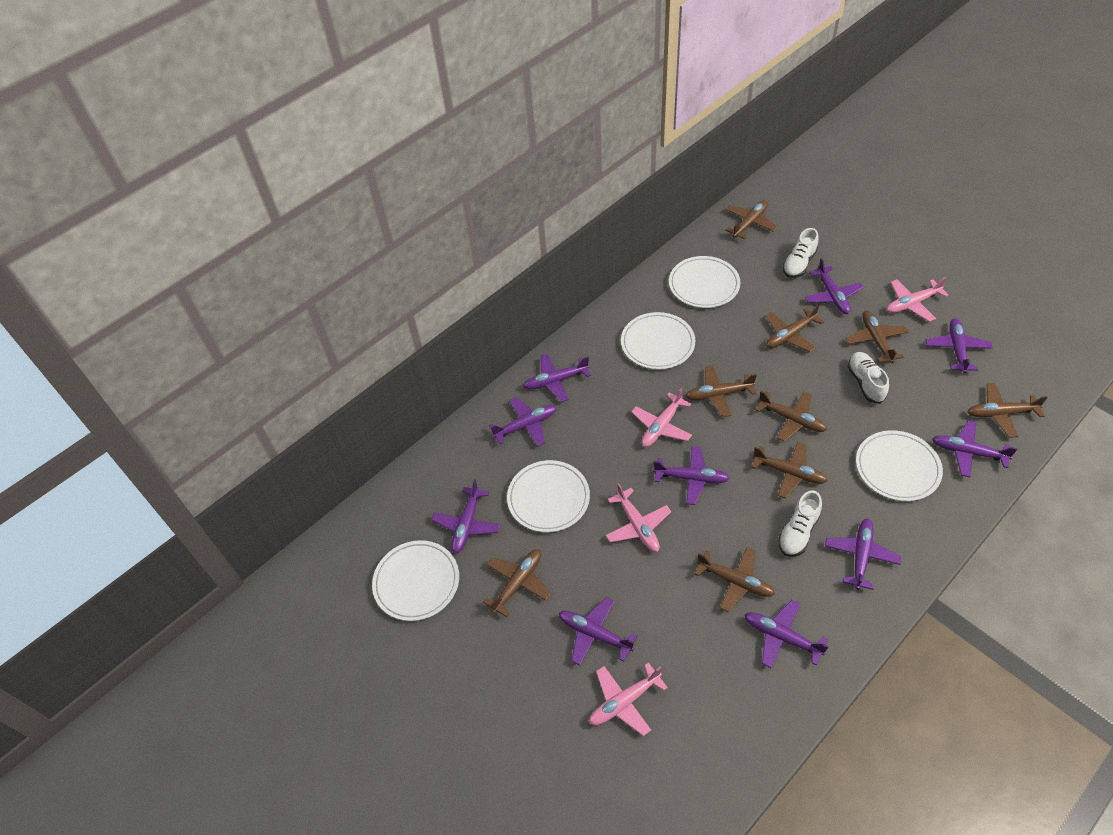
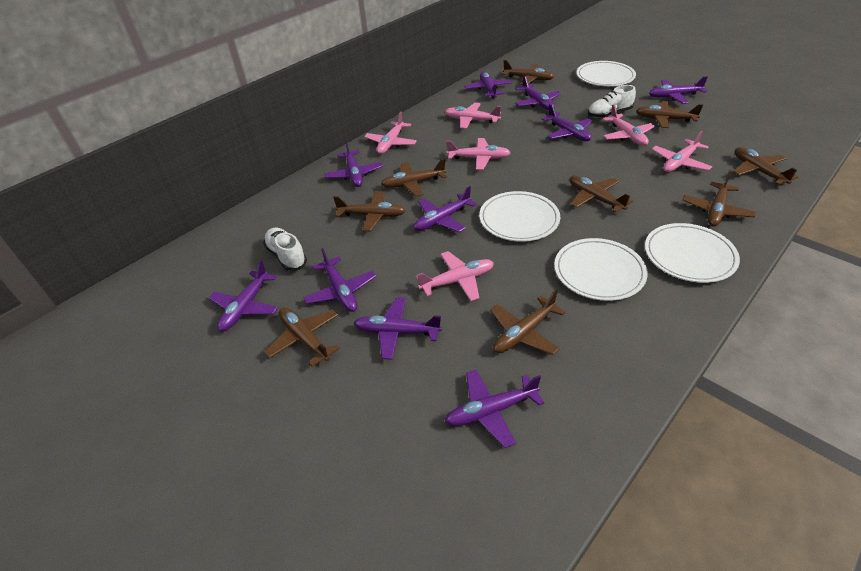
pink plane: 4 -> 6
white plate: 5 -> 4
white shoe: 3 -> 2

